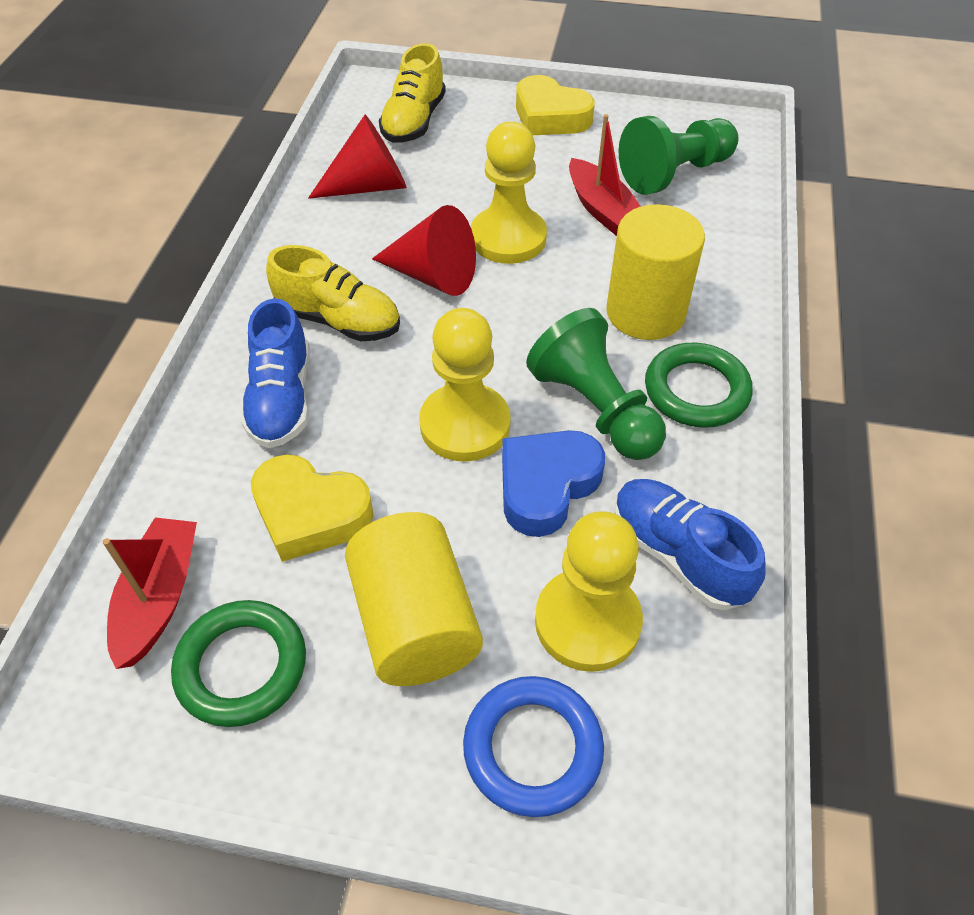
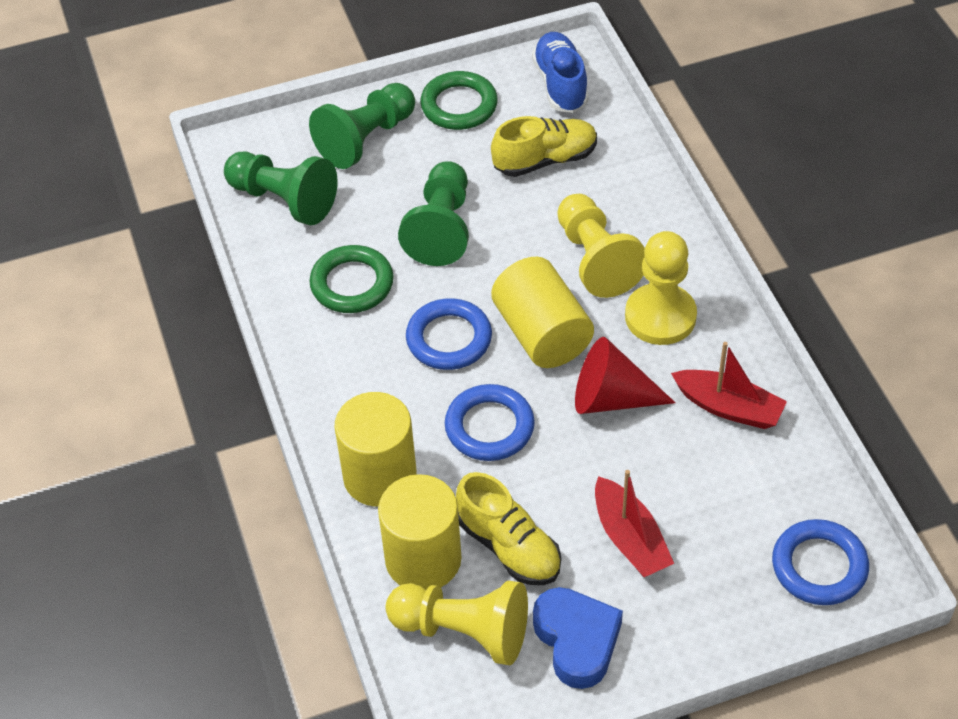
blue ring: 1 -> 3
blue shoe: 2 -> 1
green pawn: 2 -> 3
red cone: 2 -> 1
yellow cylinder: 2 -> 3
yellow heart: 2 -> 0

